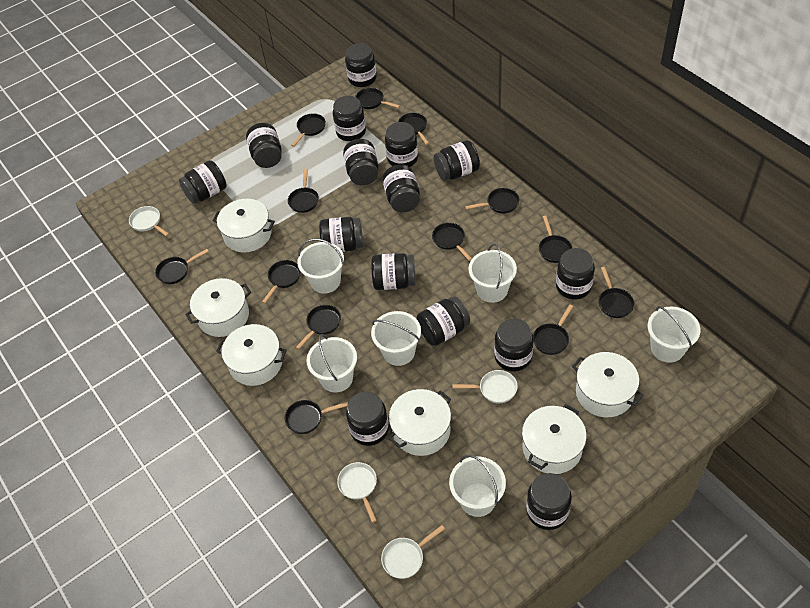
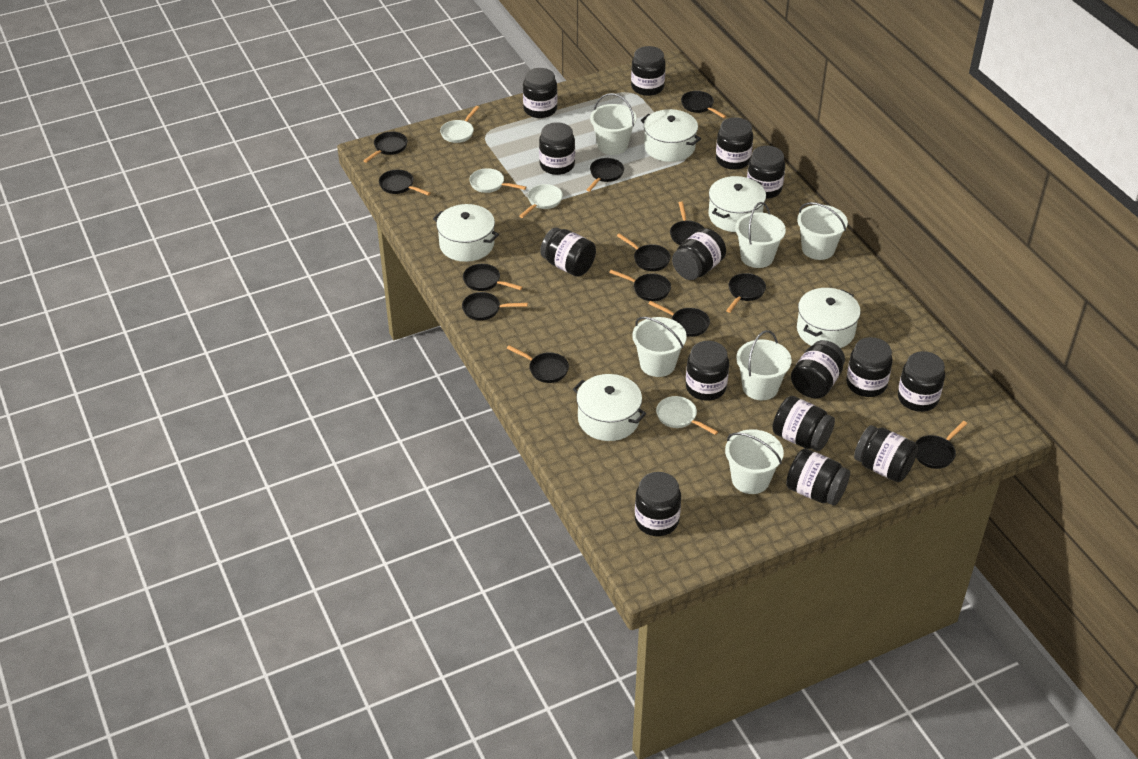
white pot: 6 -> 5

